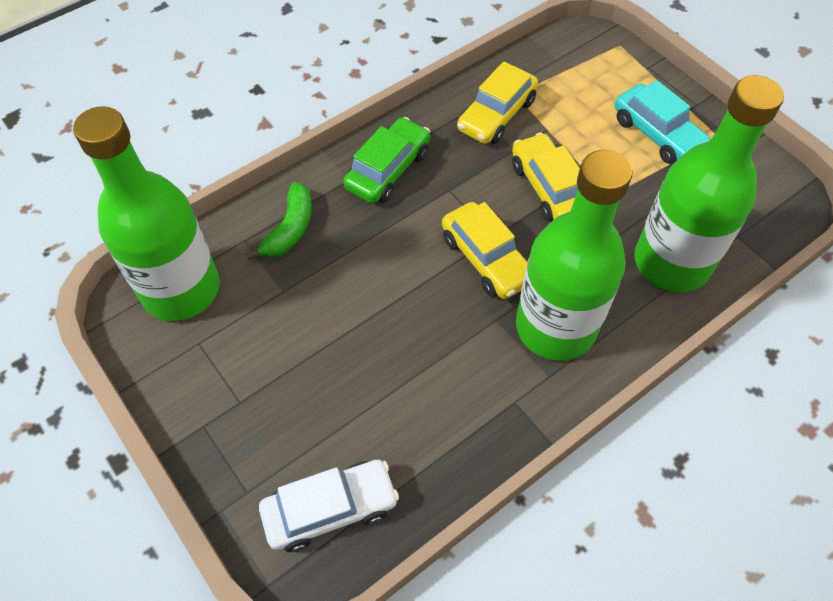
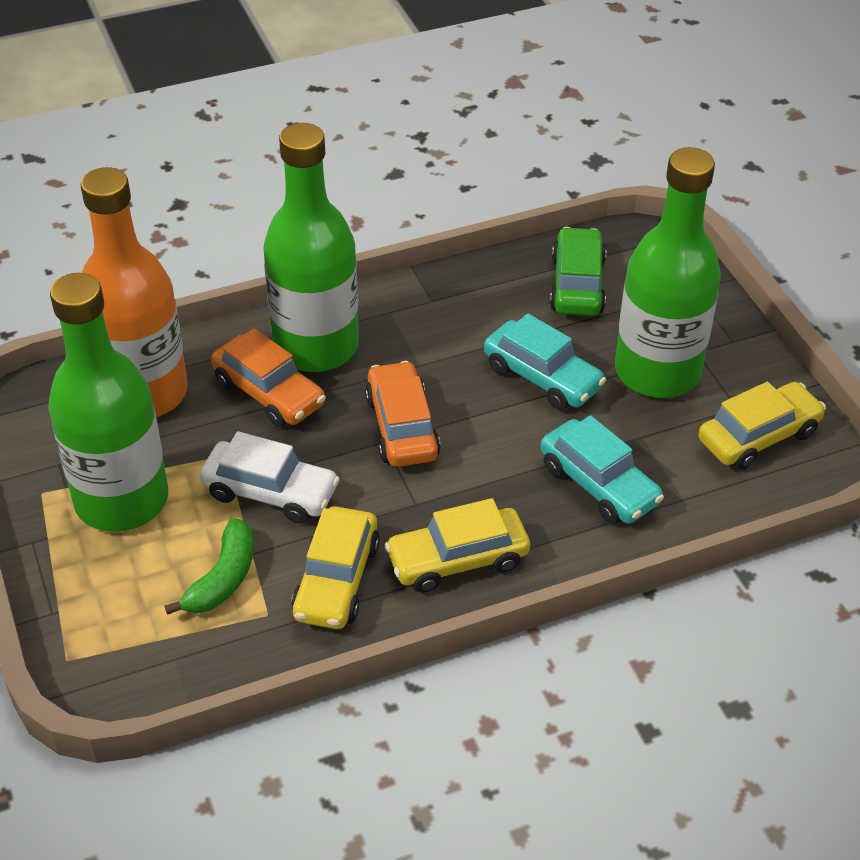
orange bottle: 0 -> 1
orange car: 0 -> 2
turquoise car: 1 -> 2

